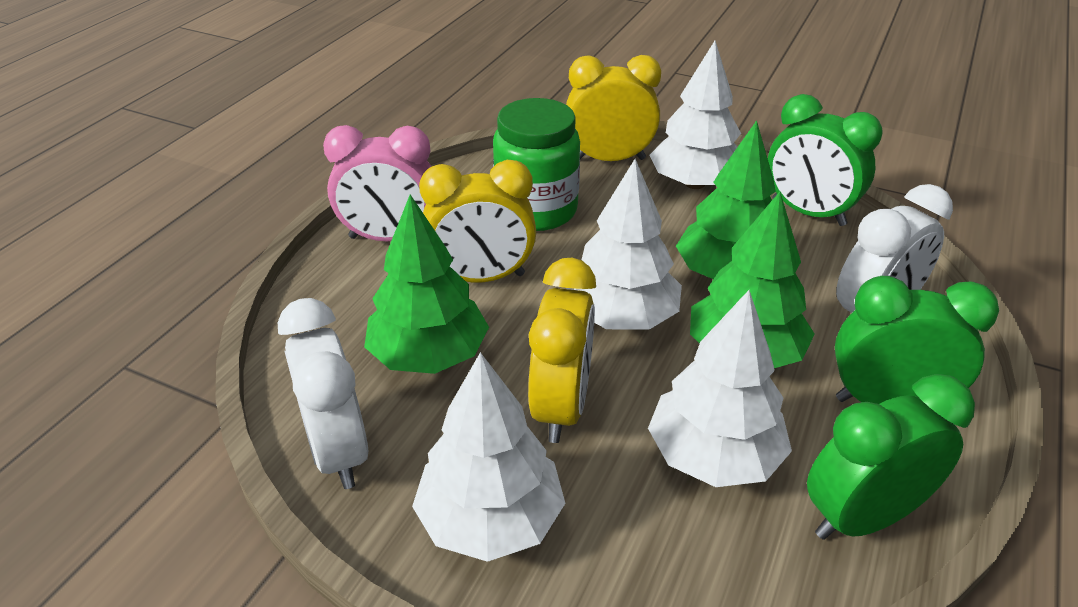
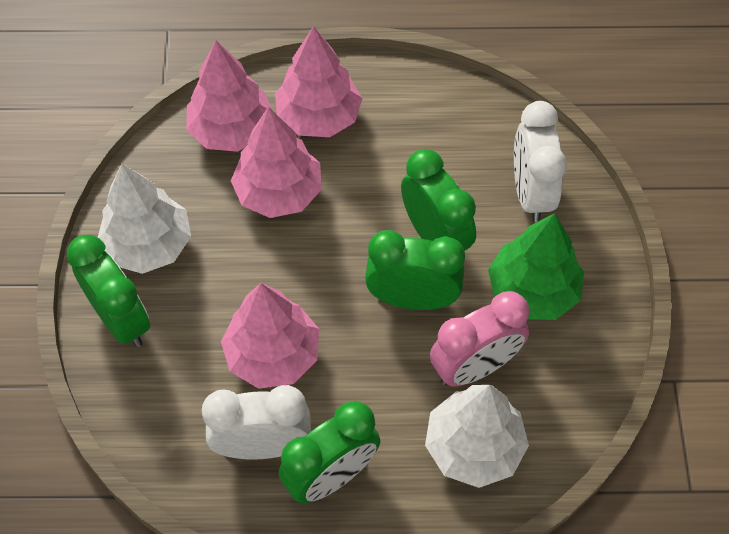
green clock: 3 -> 4
green jar: 1 -> 0
green tree: 3 -> 1
pink tree: 0 -> 4
white tree: 4 -> 2
yellow clock: 3 -> 0

